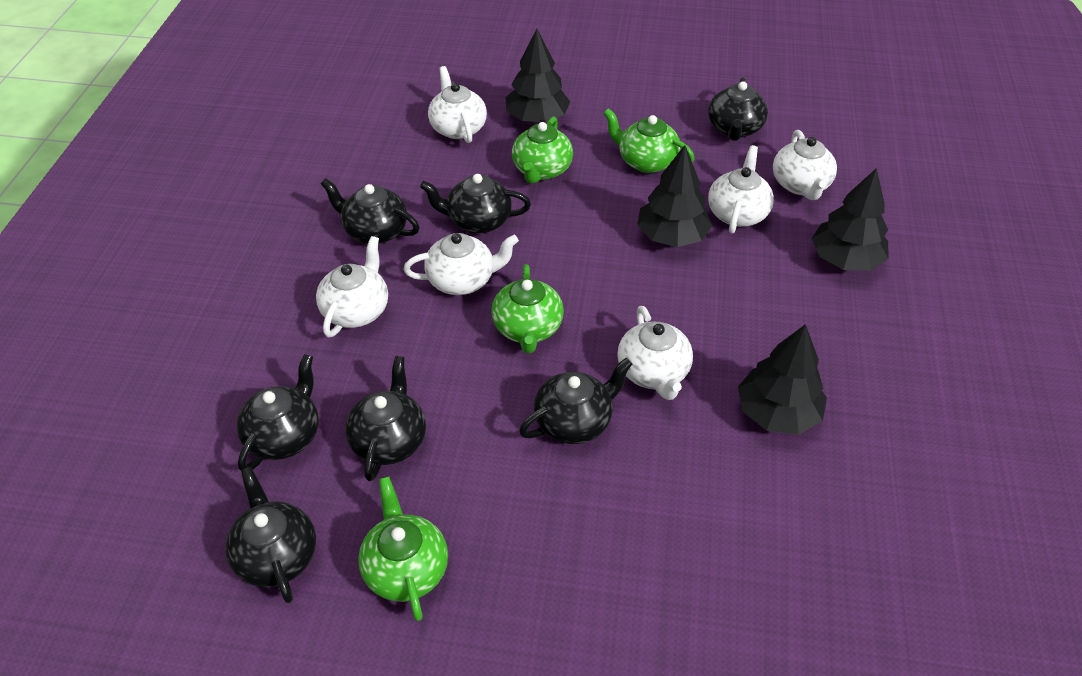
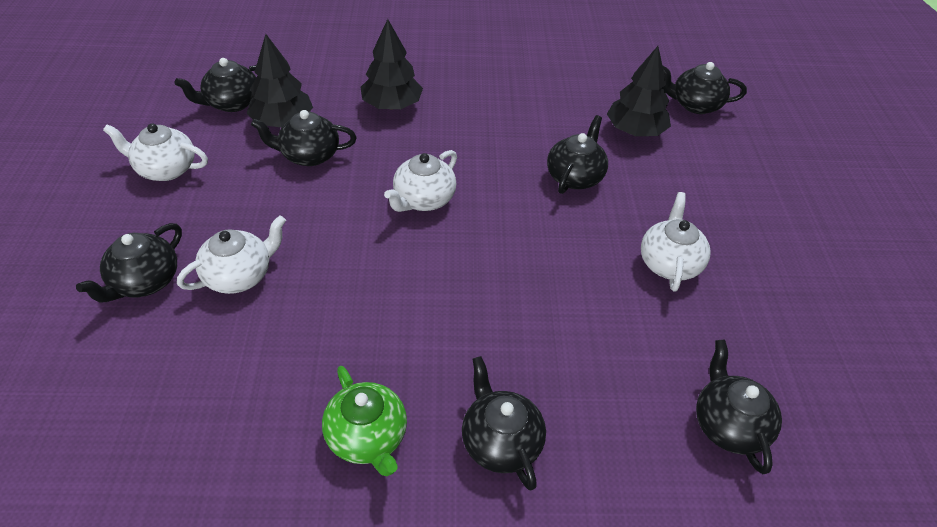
black tree: 4 -> 3
green teapot: 4 -> 1
white teapot: 6 -> 4

